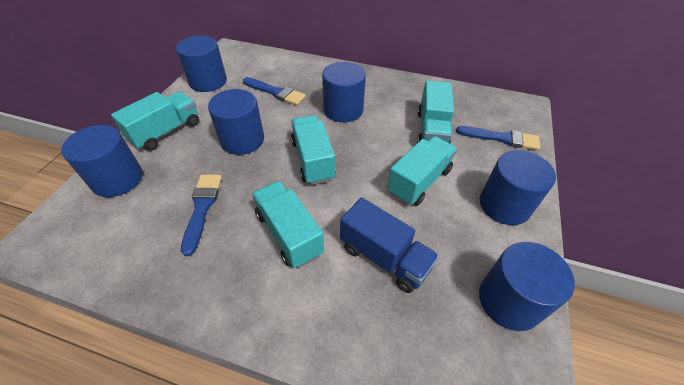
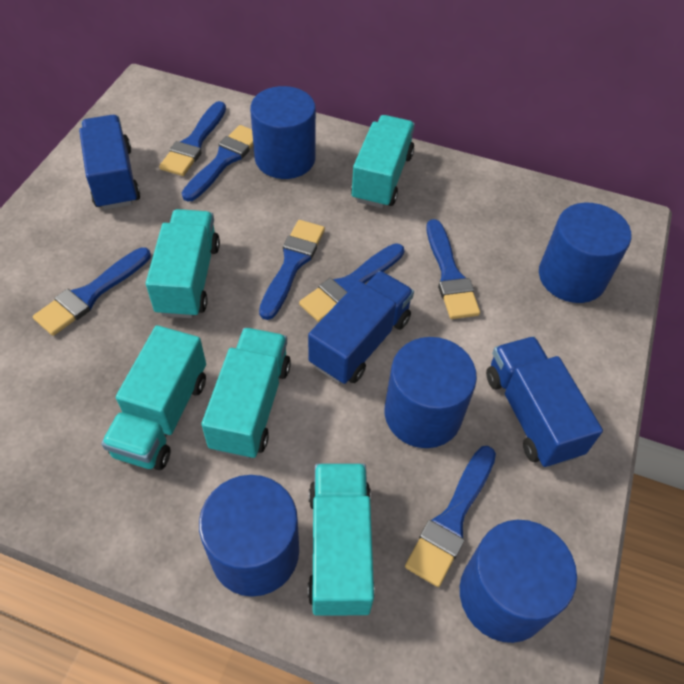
blue brush: 3 -> 7
blue cylinder: 6 -> 5
blue truck: 1 -> 3

